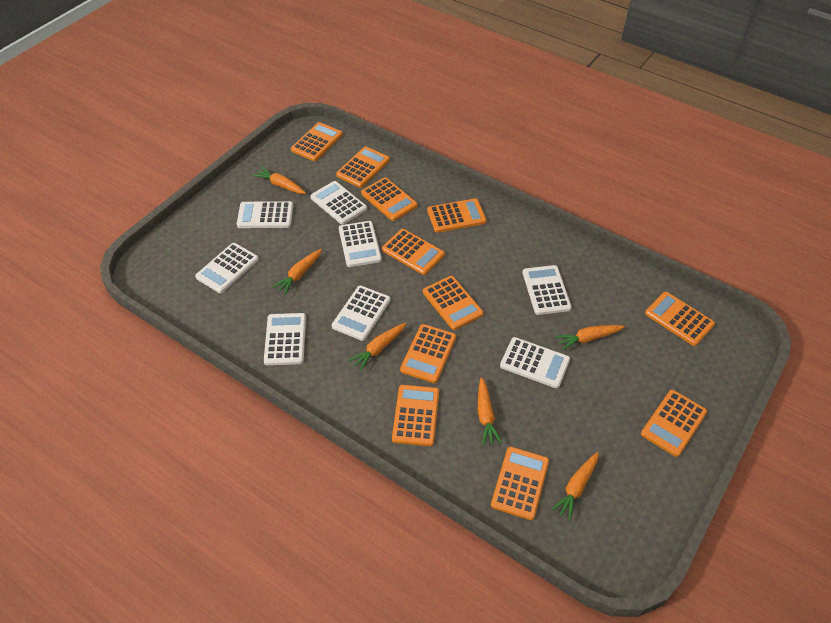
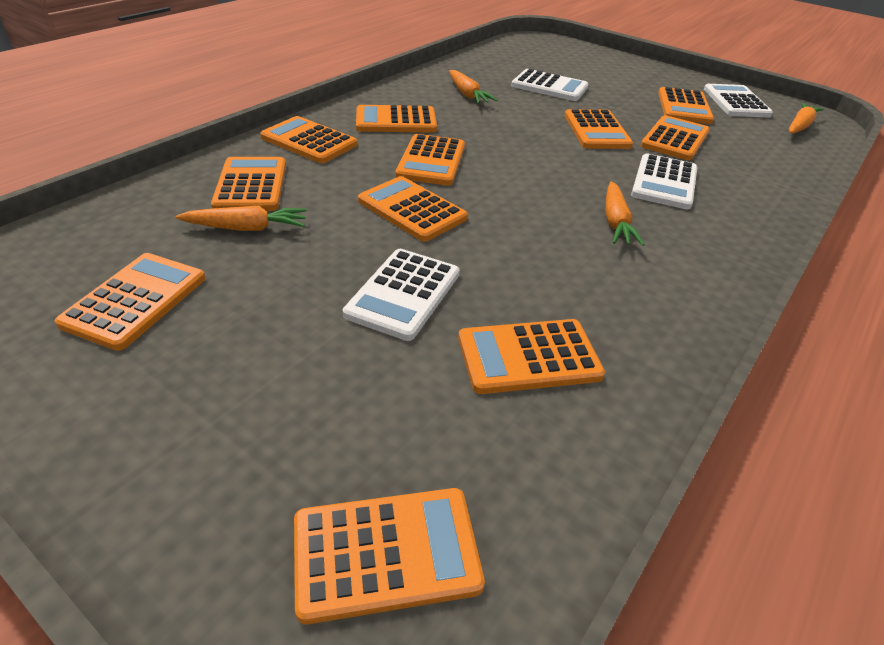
orange carrot: 6 -> 4
white calculator: 8 -> 4

